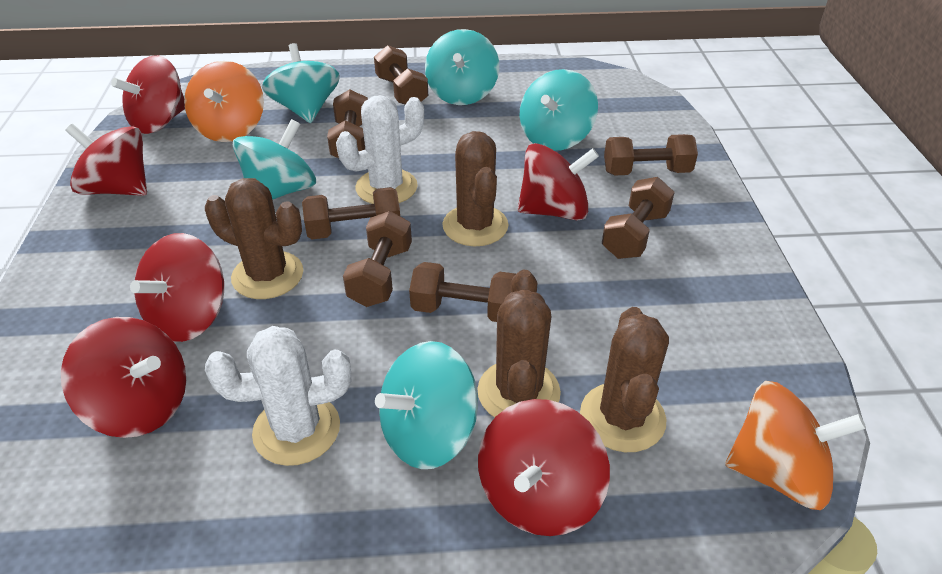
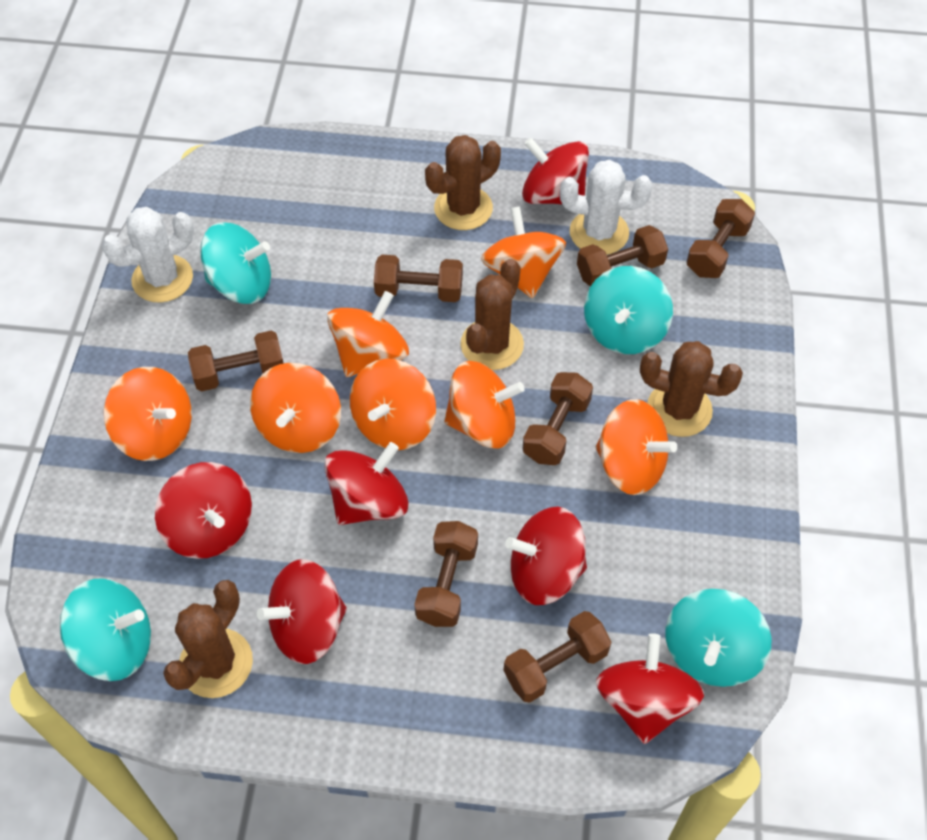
orange spinning top: 2 -> 7
turquoise spinning top: 5 -> 4

